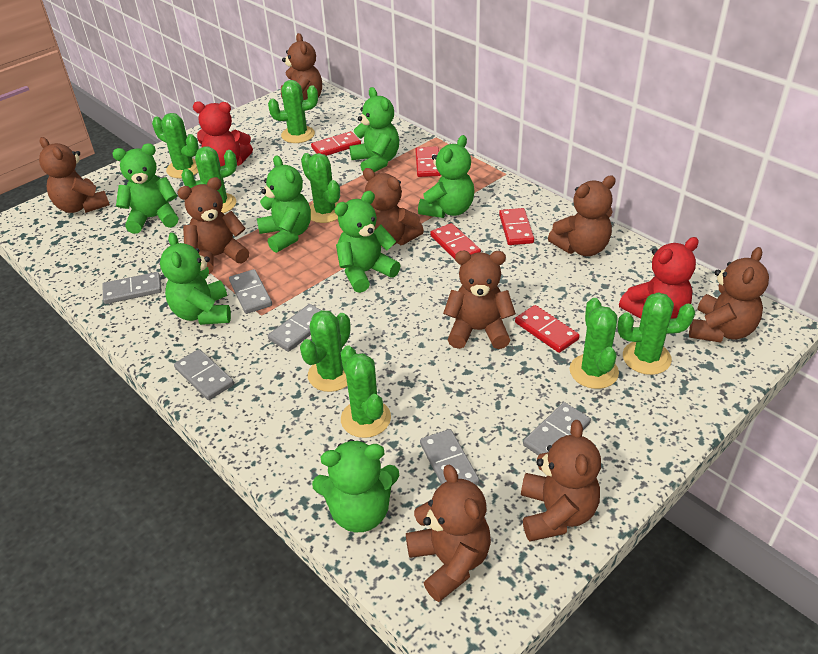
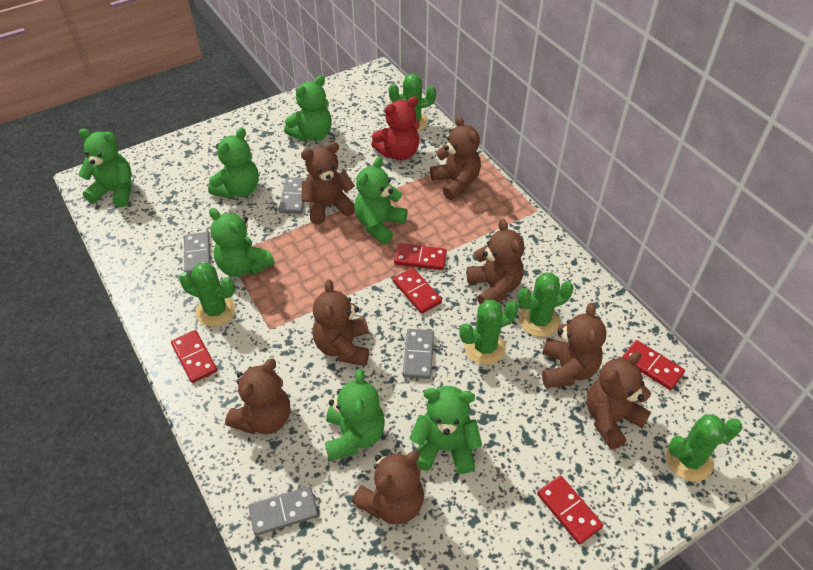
brown teddy bear: 9 -> 8
green cactus: 8 -> 5
grey domino: 6 -> 4
red teddy bear: 2 -> 1

